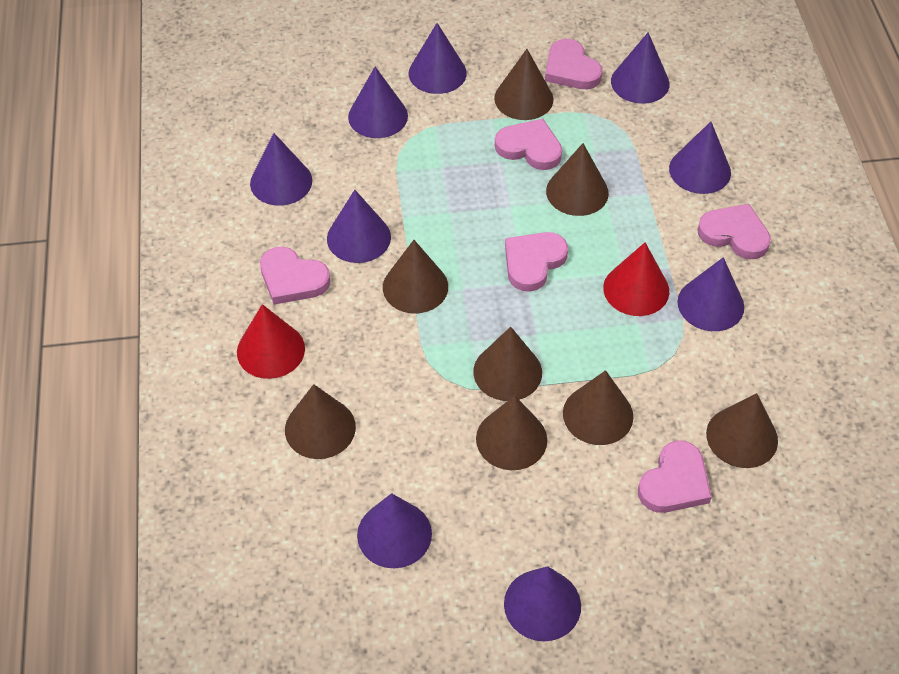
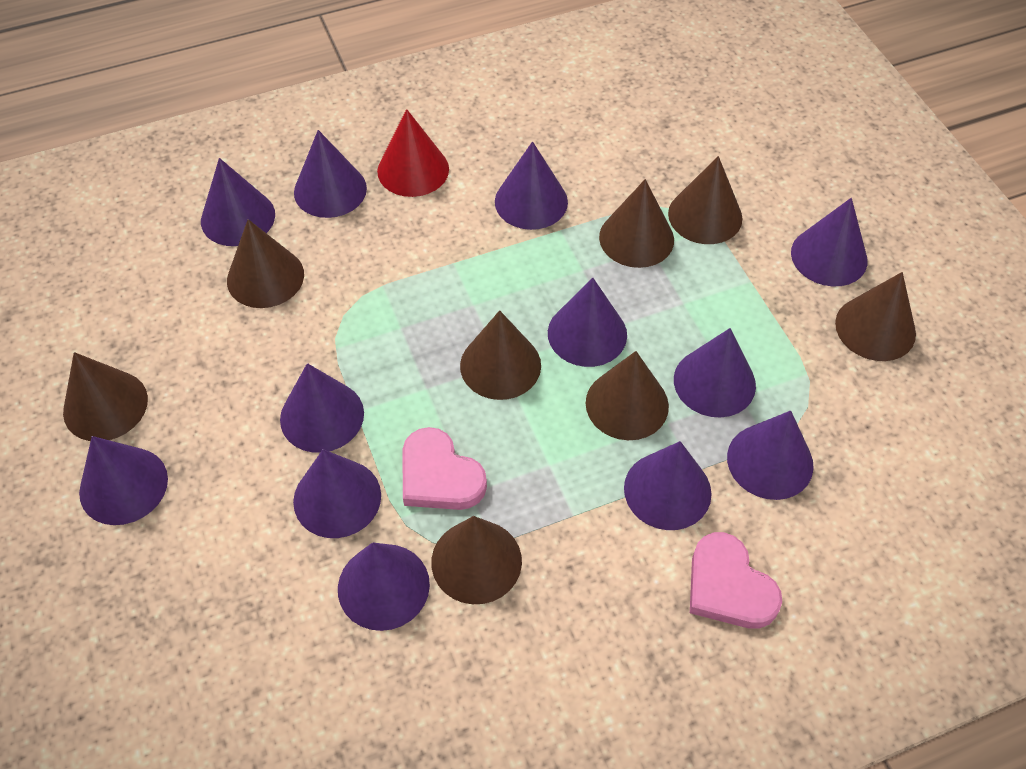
pink heart: 6 -> 2
purple cone: 9 -> 12
red cone: 2 -> 1

